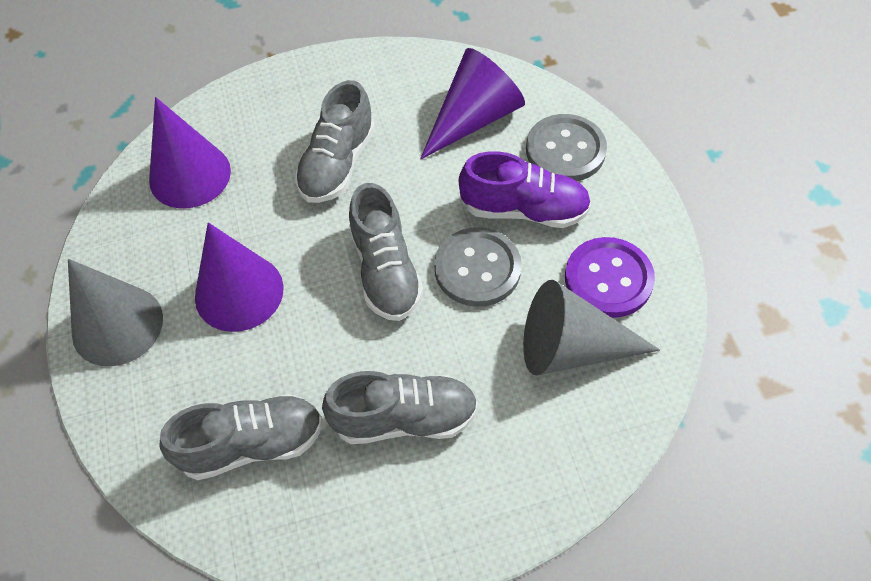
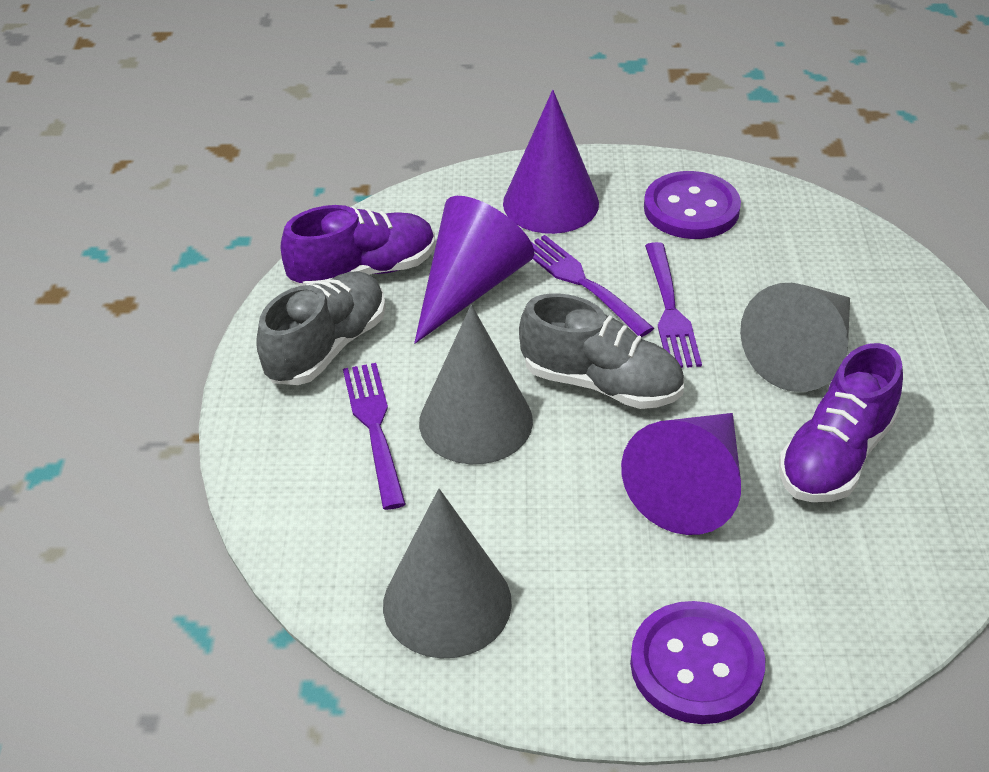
grey button: 2 -> 0
grey cone: 2 -> 3
grey shoe: 4 -> 2
purple button: 1 -> 2
purple fork: 0 -> 3
purple shoe: 1 -> 2

